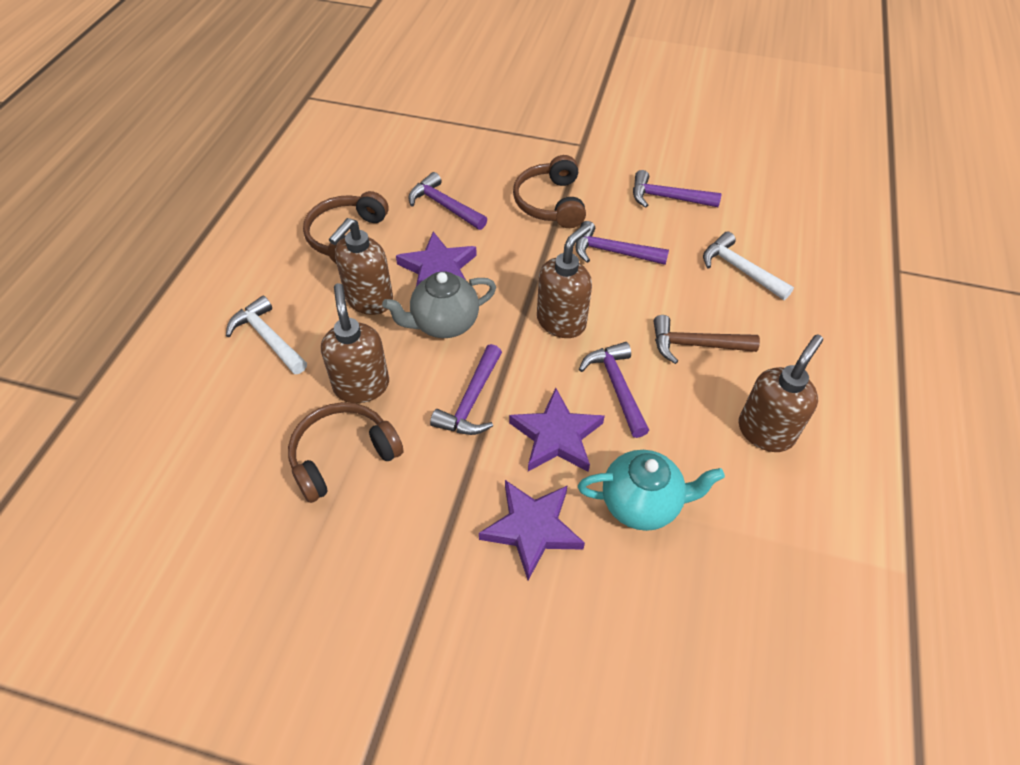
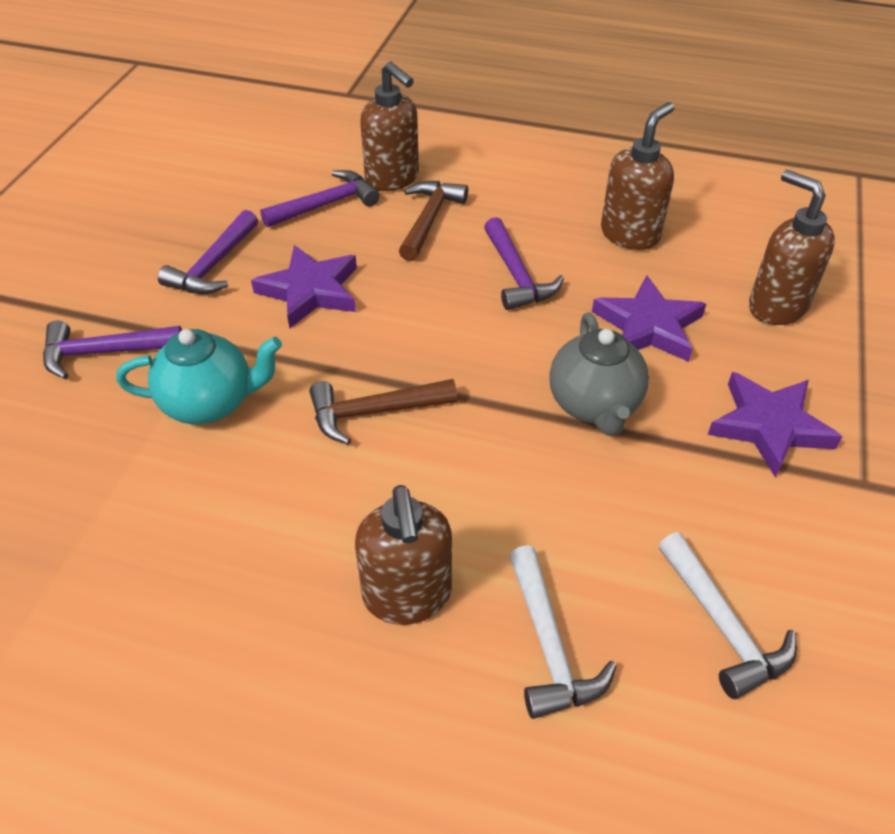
brown hammer: 1 -> 2
brown headphones: 3 -> 0
purple hammer: 5 -> 4

